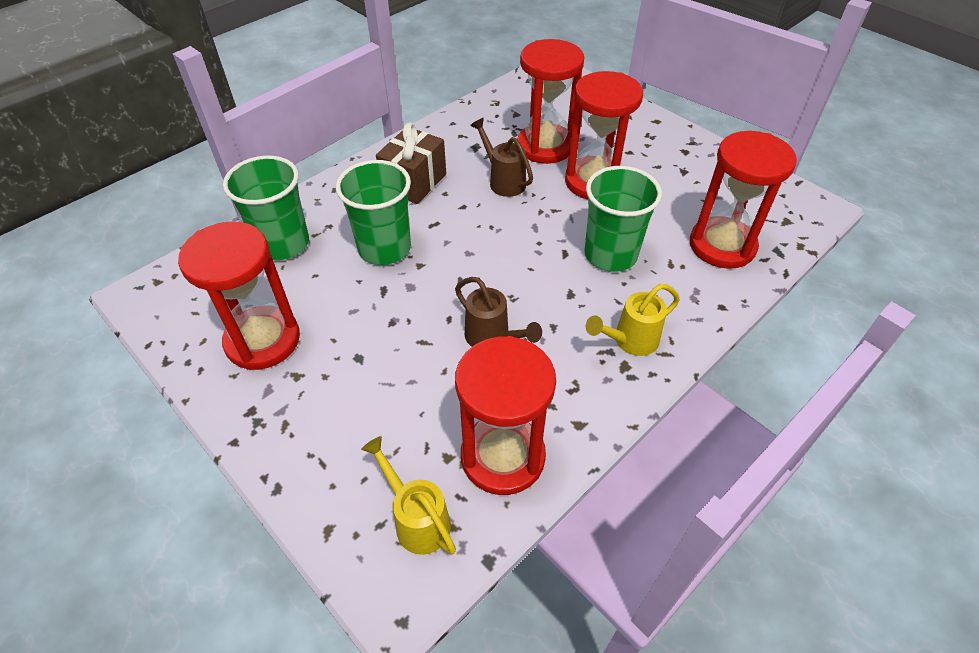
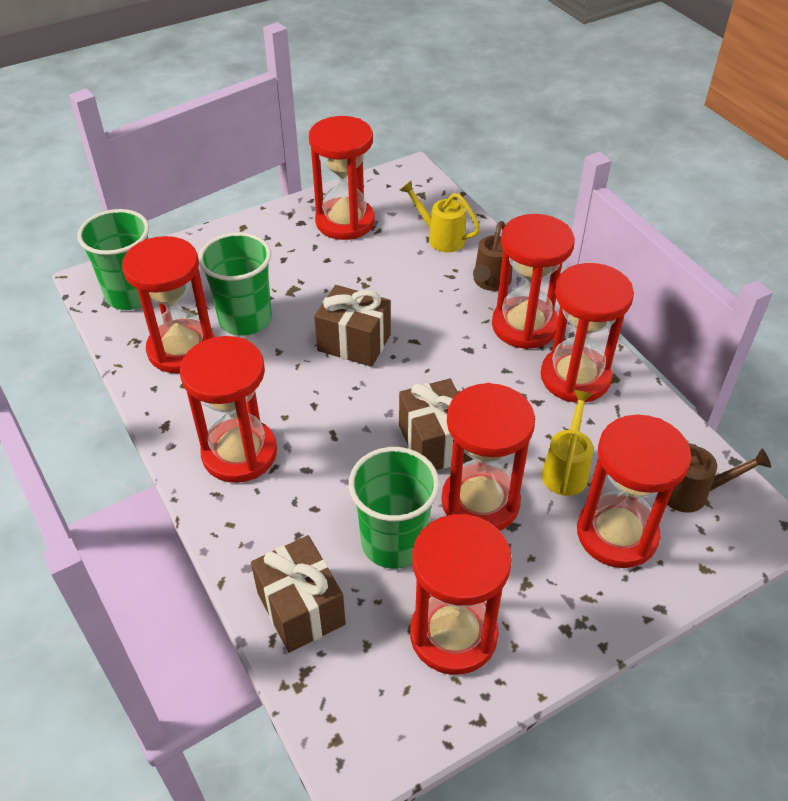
brown gift: 1 -> 3
red hourglass: 5 -> 8

